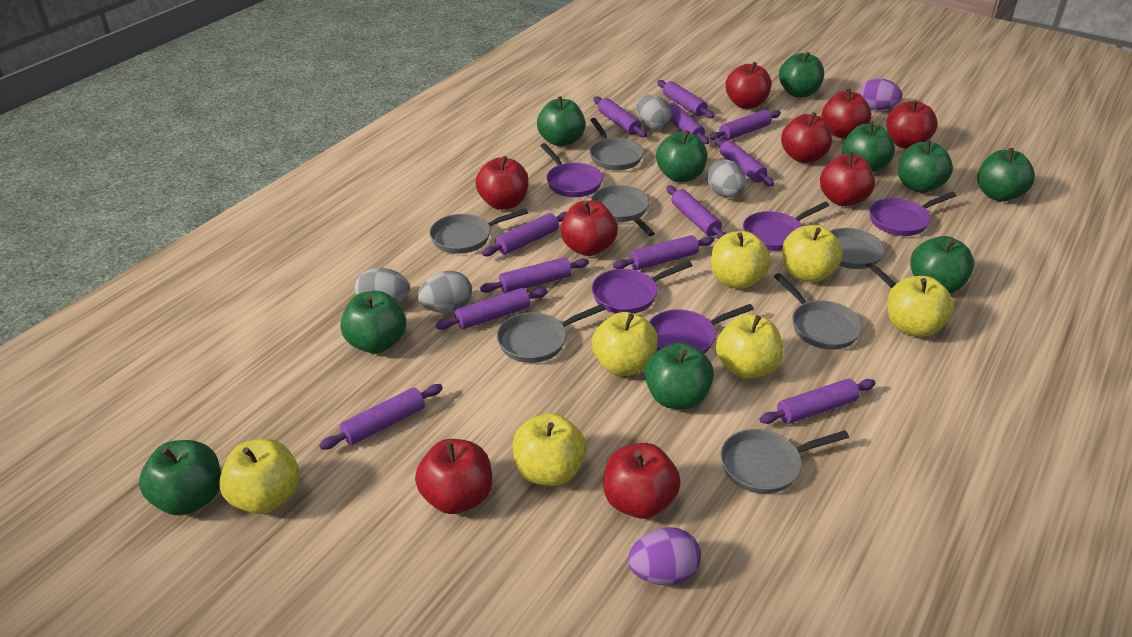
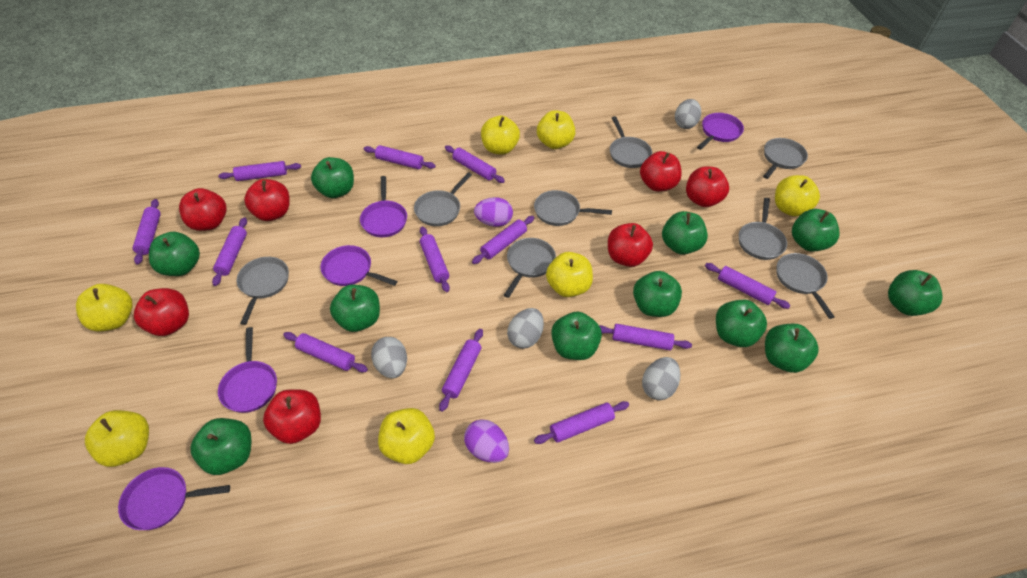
green apple: 10 -> 11
grey pan: 7 -> 8
red apple: 9 -> 7

